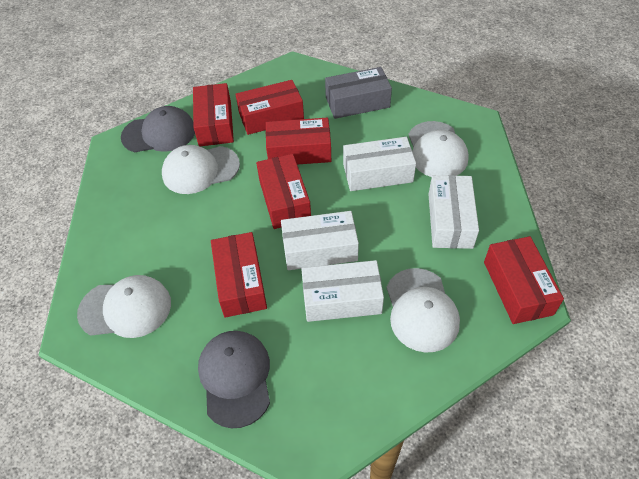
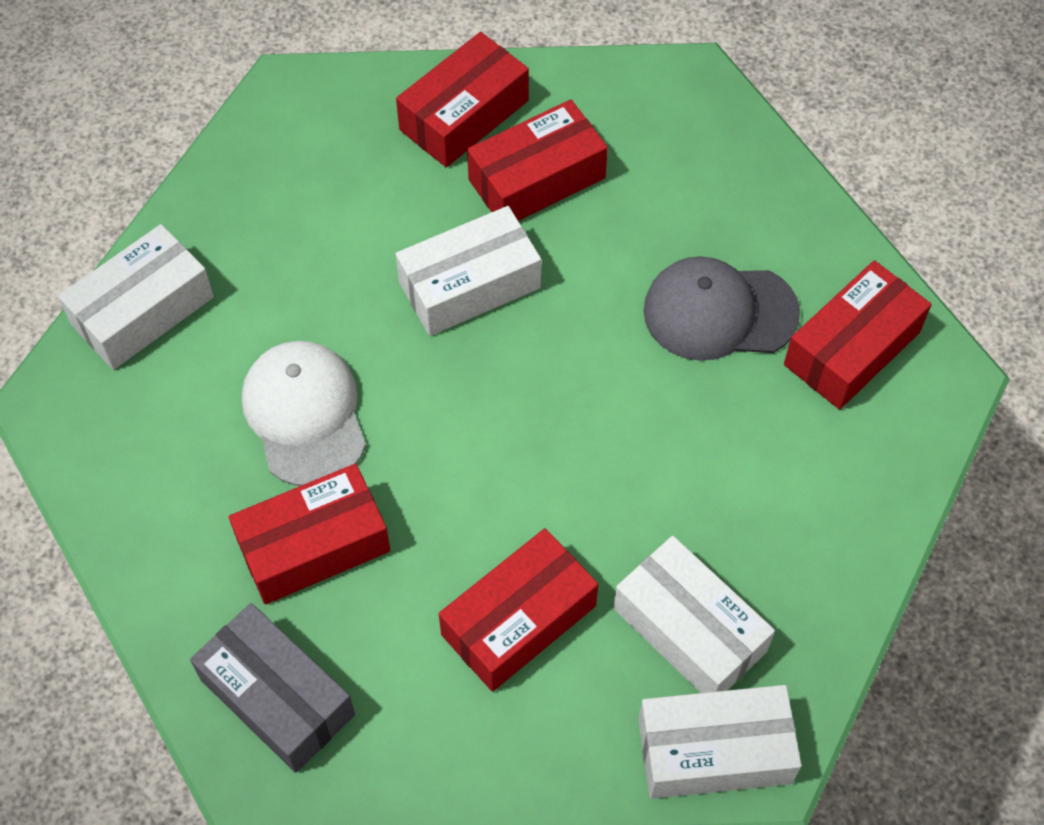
grey cap: 2 -> 1
red box: 6 -> 5
white cap: 4 -> 1

